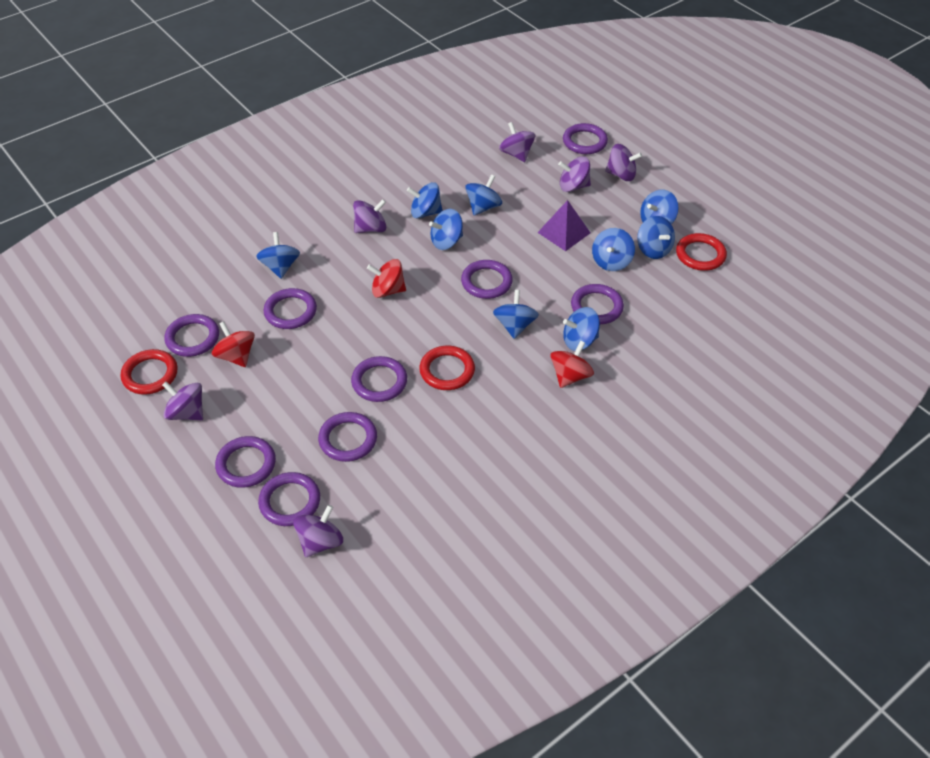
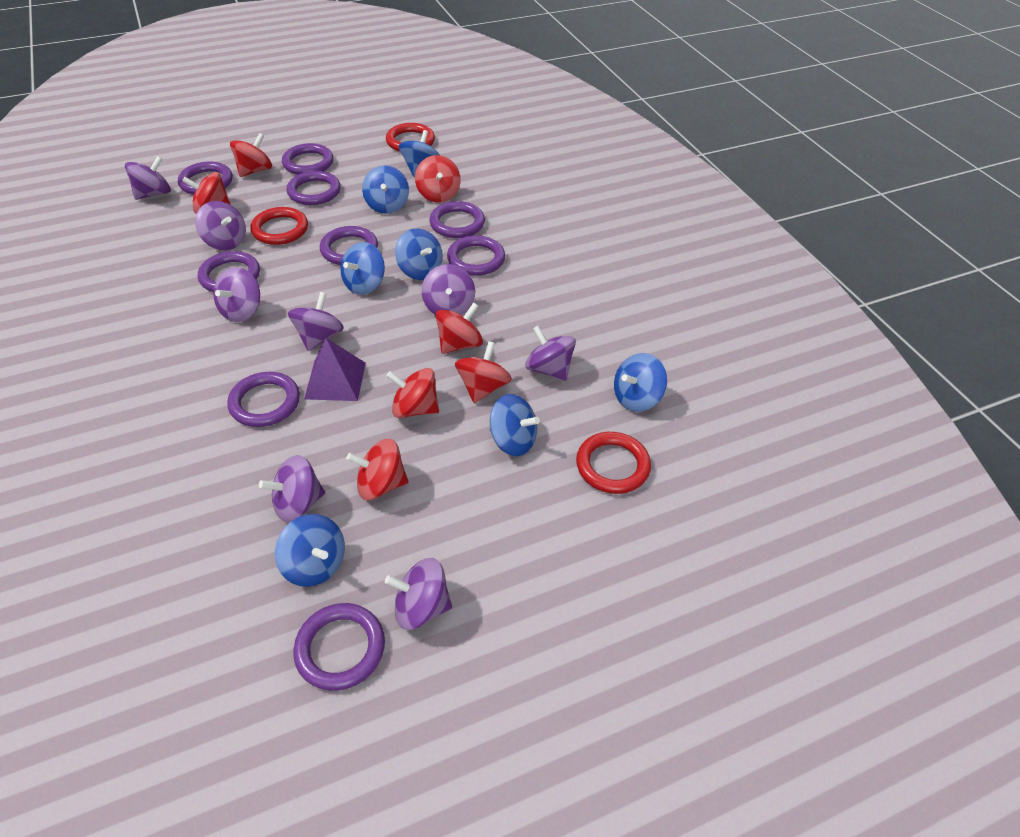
blue spinning top: 9 -> 7
purple spinning top: 6 -> 8
red spinning top: 3 -> 7

